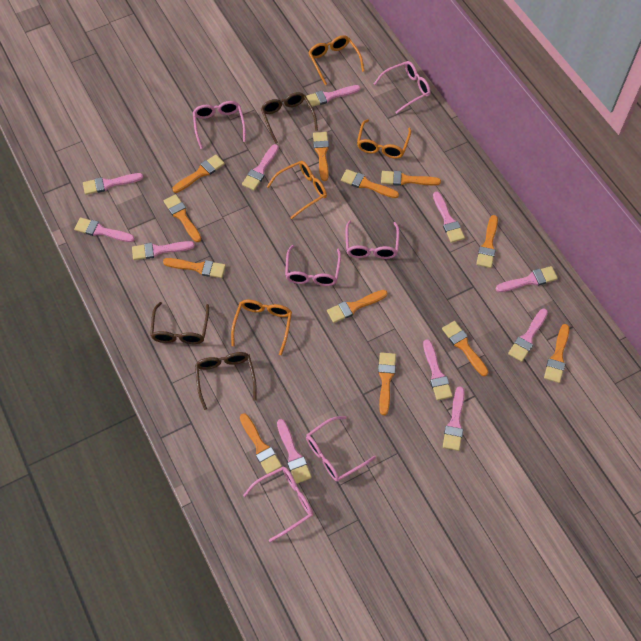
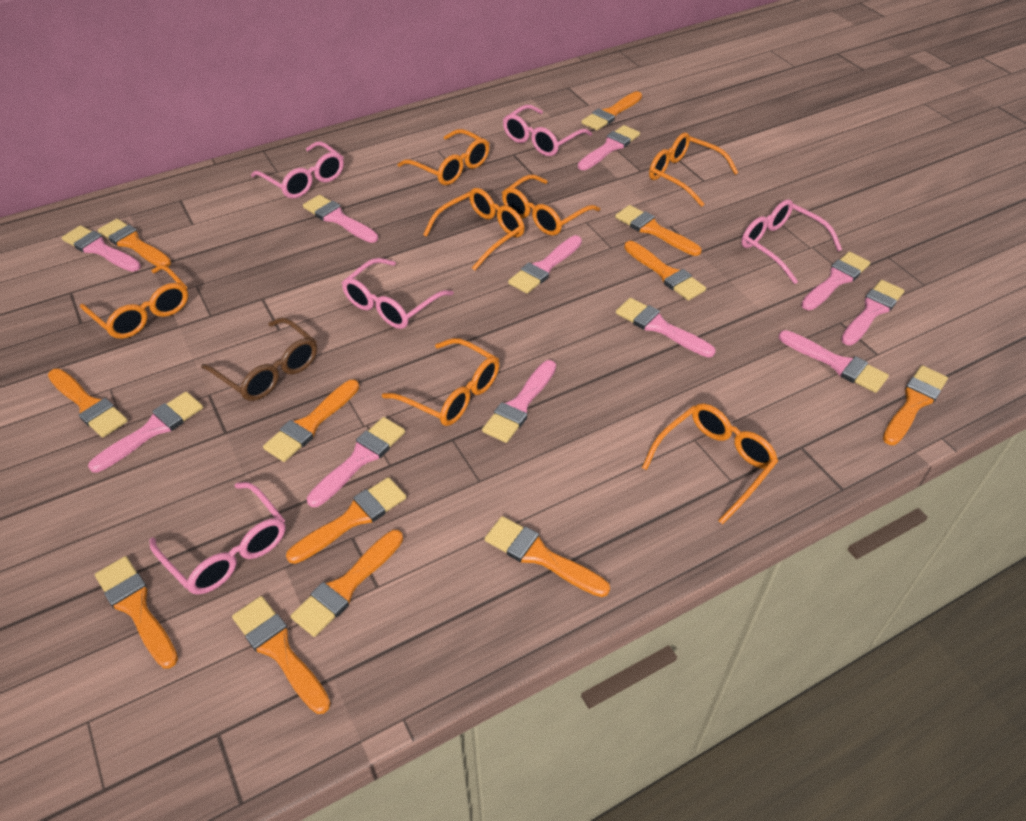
brown glasses: 3 -> 1
orange glasses: 4 -> 7
pink glasses: 6 -> 5

